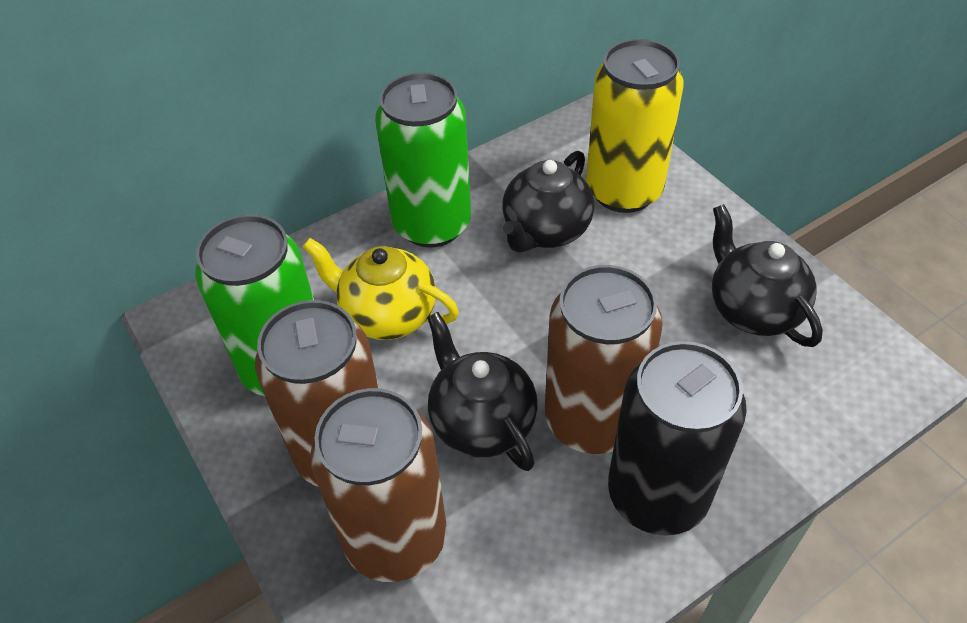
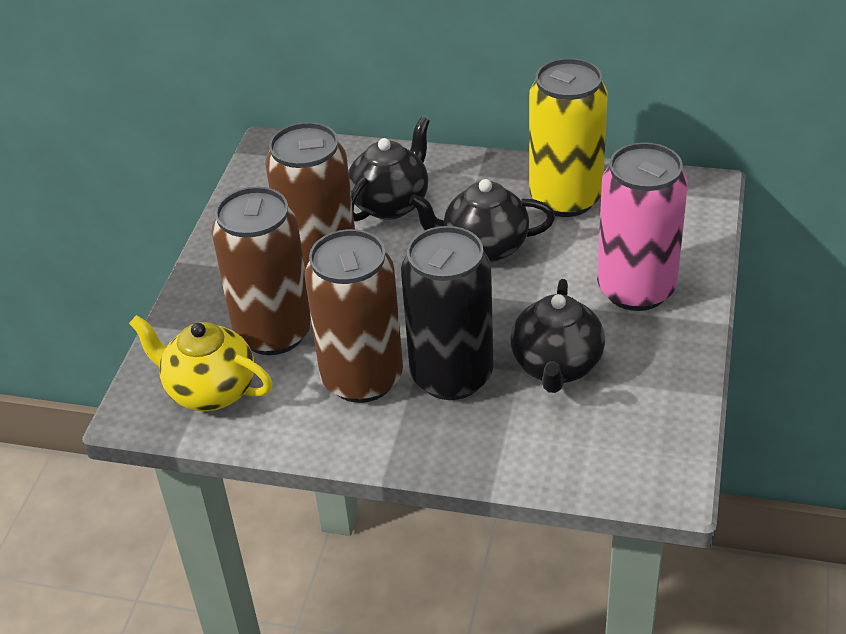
green can: 2 -> 0
pink can: 0 -> 1

